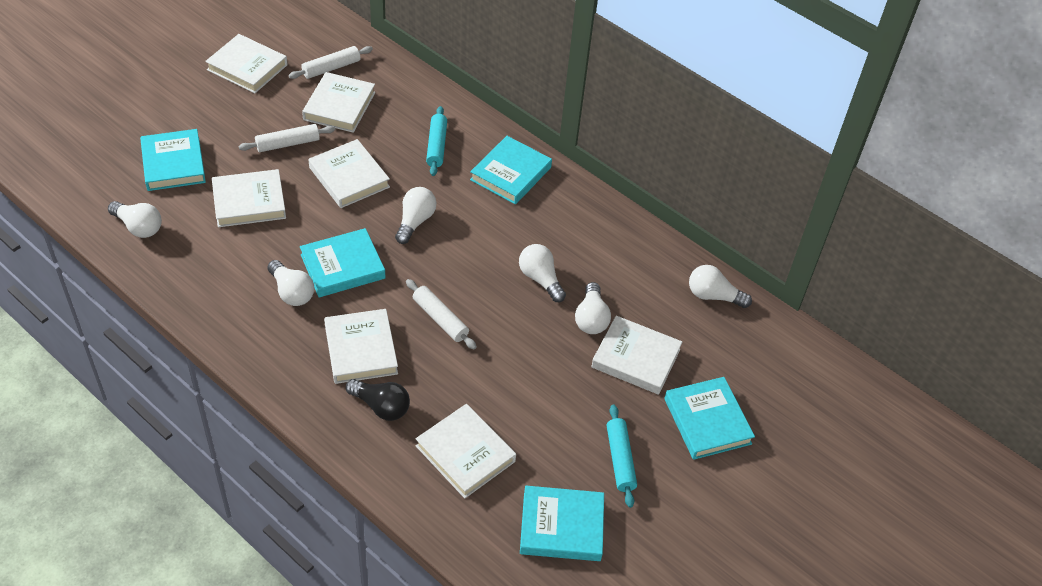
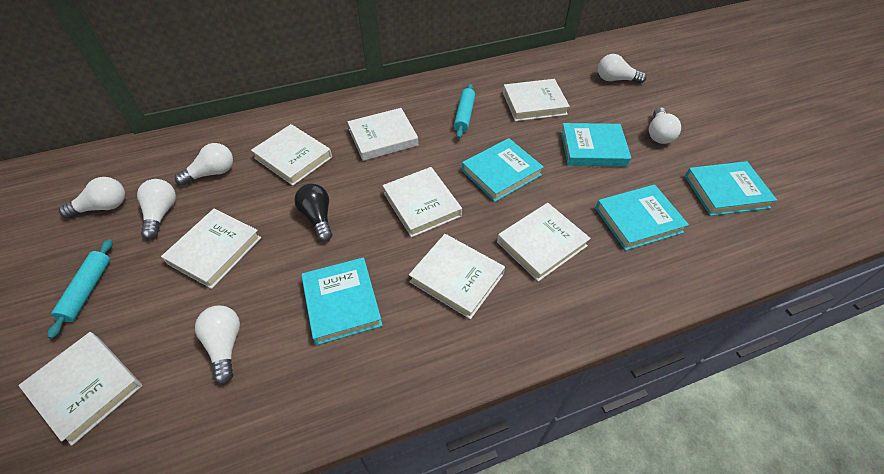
white book: 7 -> 8
white rolling pin: 3 -> 0

